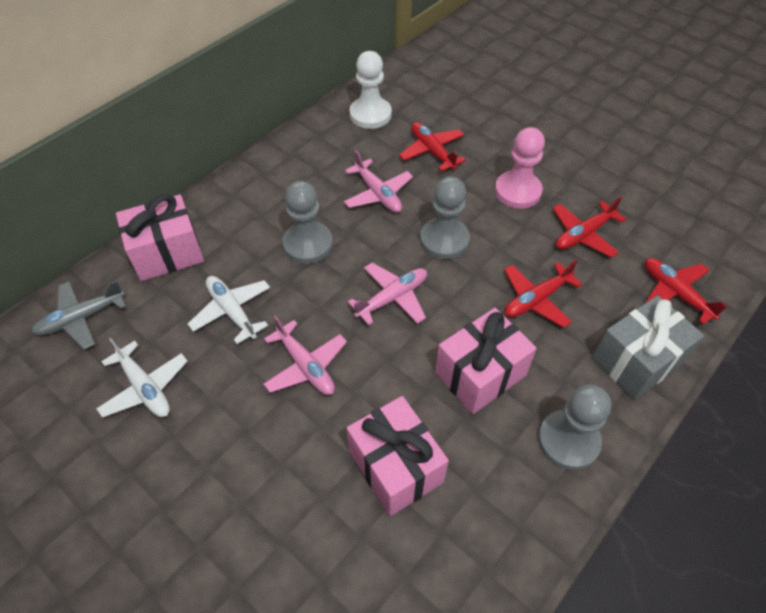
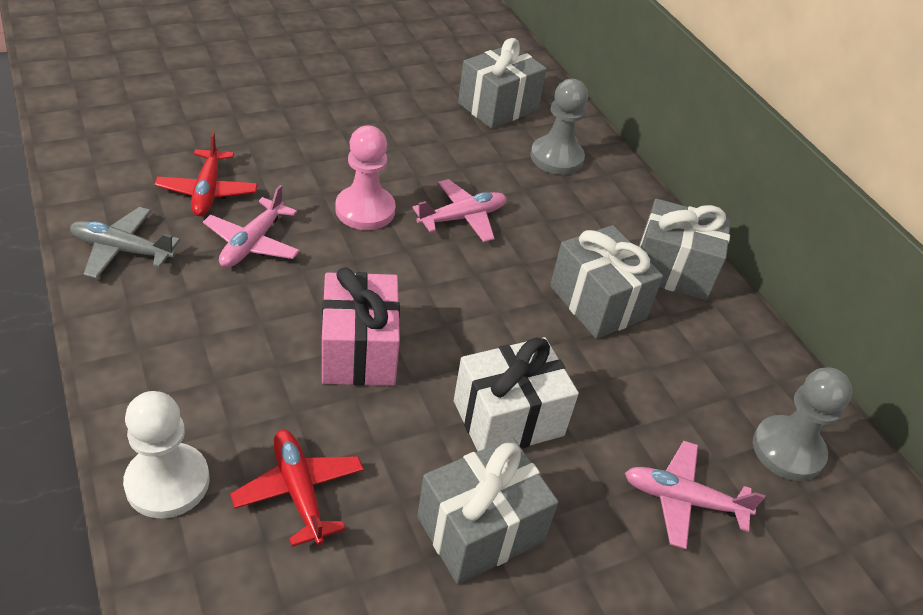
grey gift: 1 -> 4
grey pawn: 3 -> 2
pink gift: 3 -> 1
red plane: 4 -> 2
white gift: 0 -> 1
white plane: 2 -> 0

